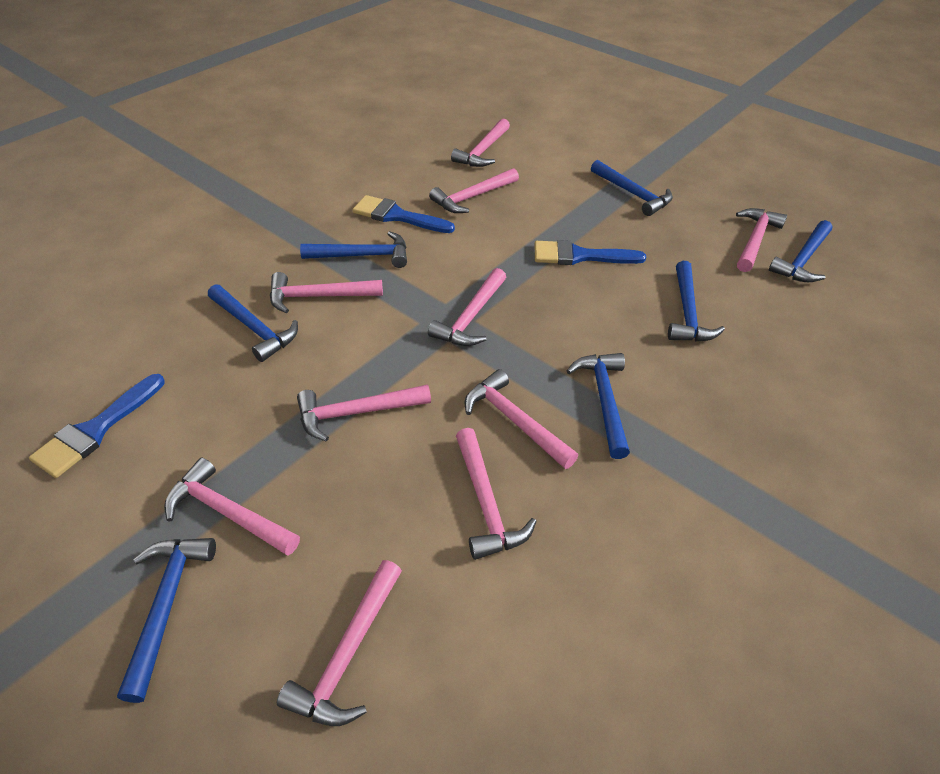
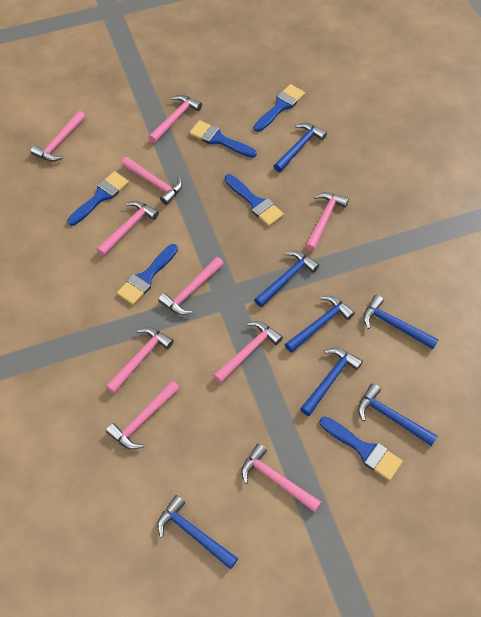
blue brush: 3 -> 6

